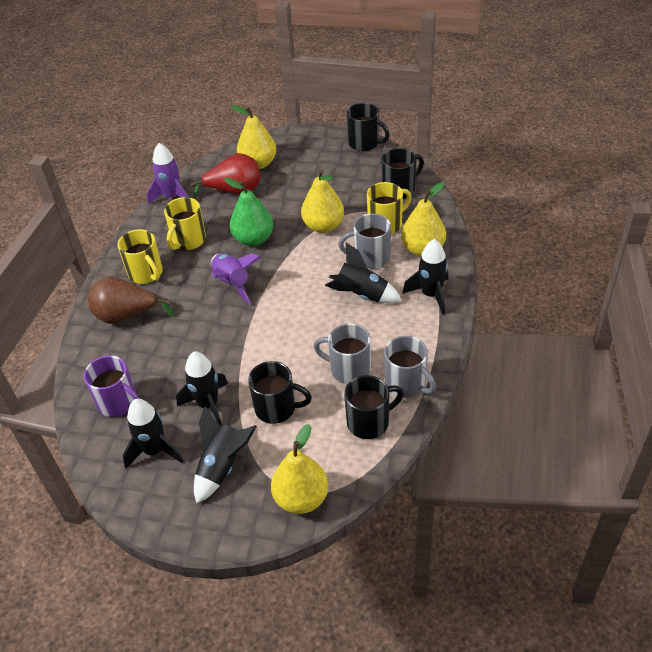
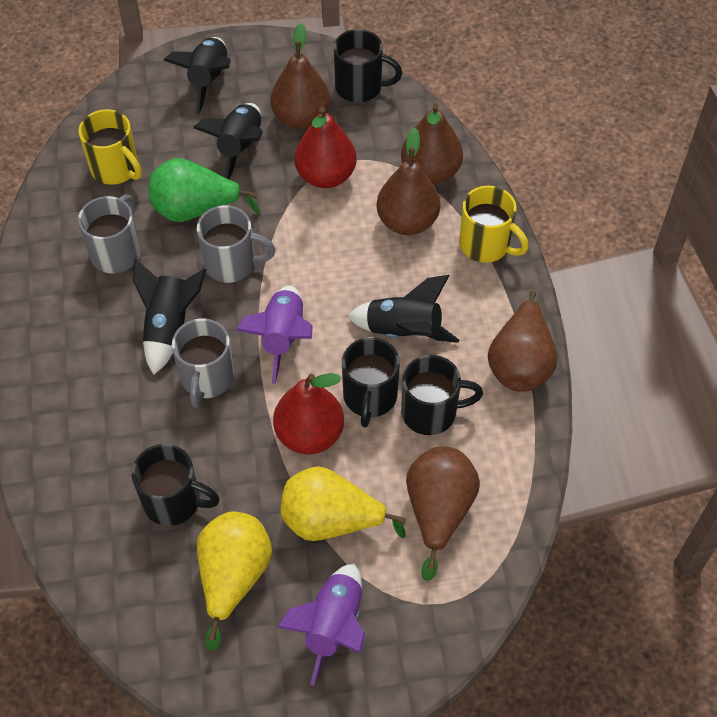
black rocket: 5 -> 4
brown pear: 1 -> 5
purple mug: 1 -> 0
red pear: 1 -> 2
yellow mug: 3 -> 2
yellow pear: 4 -> 2

